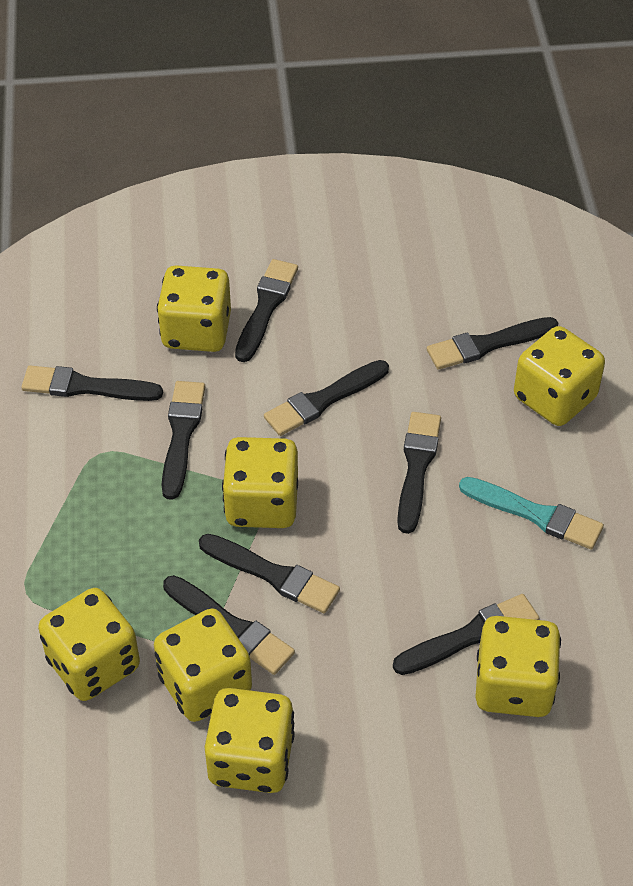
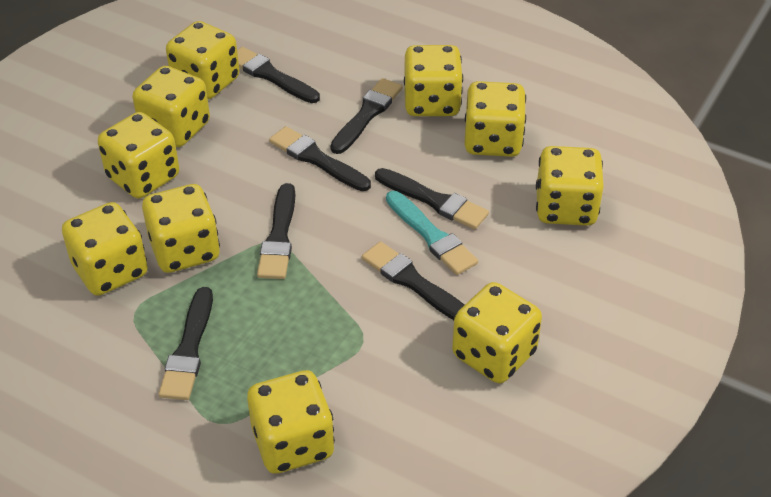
black brush: 9 -> 7
yellow dice: 7 -> 10

